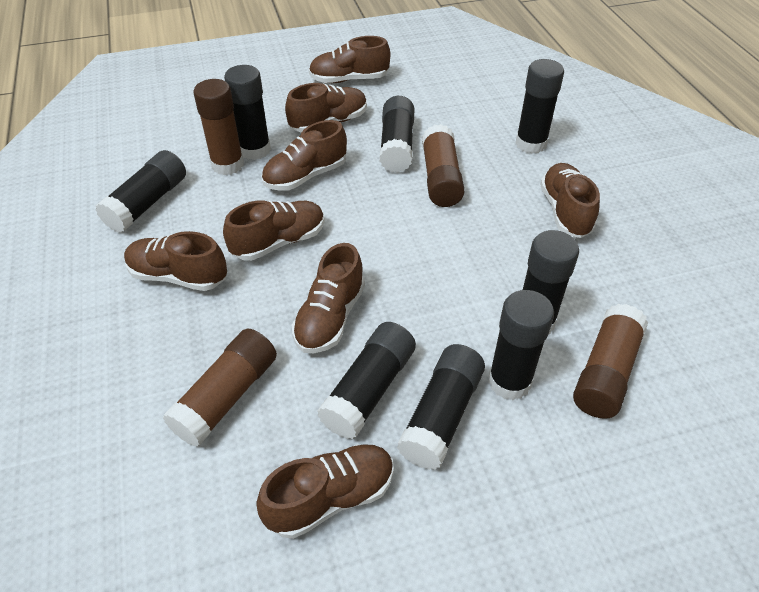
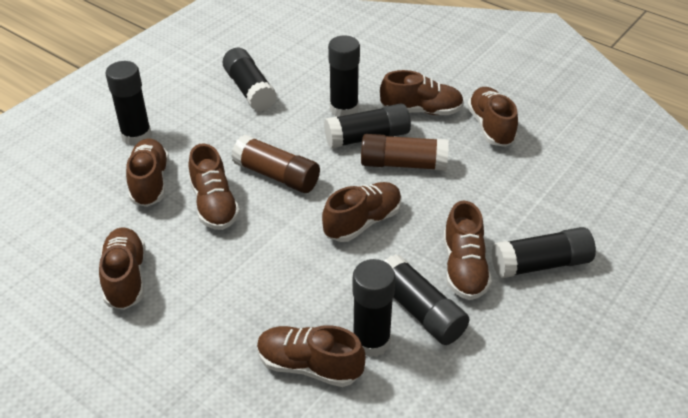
black glue stick: 8 -> 7
brown glue stick: 4 -> 2

